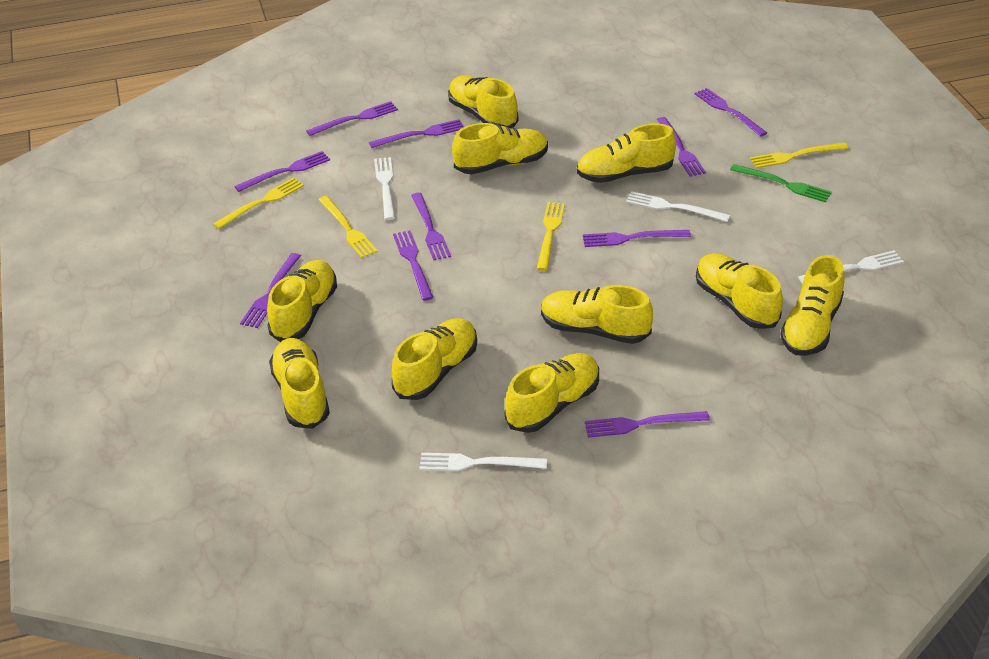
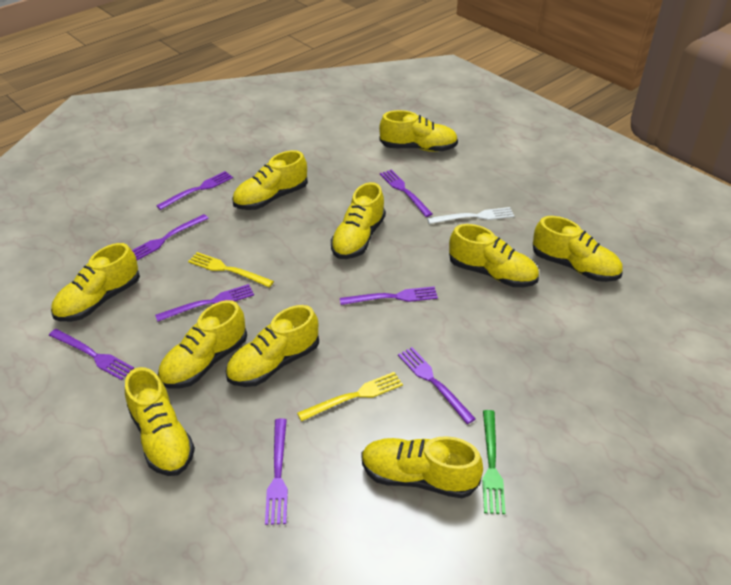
purple fork: 10 -> 8
white fork: 4 -> 1
yellow fork: 4 -> 2

